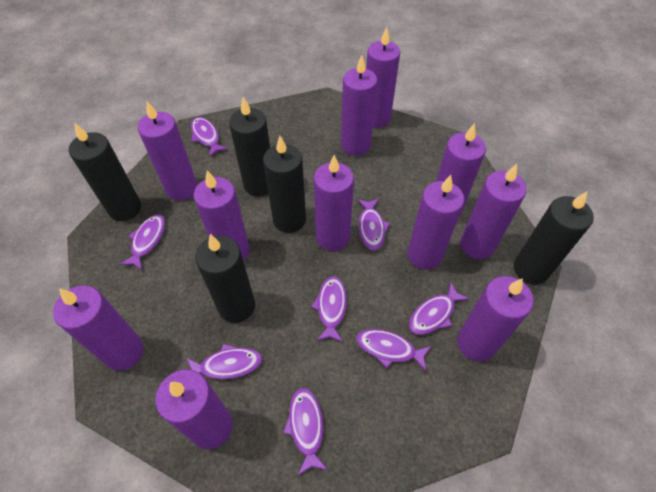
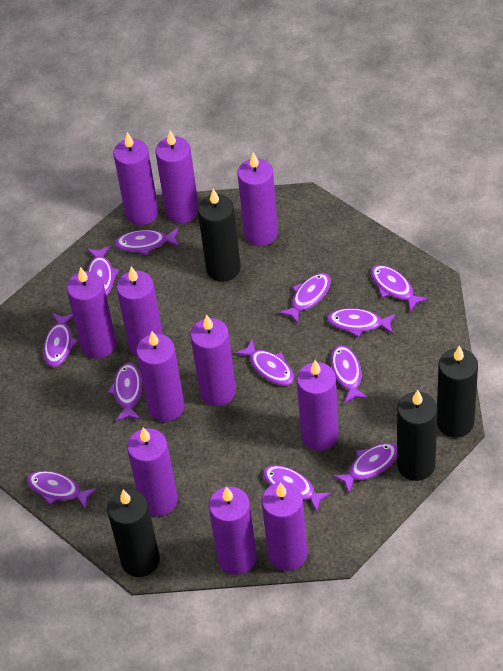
black candle: 5 -> 4
purple fish: 8 -> 12

